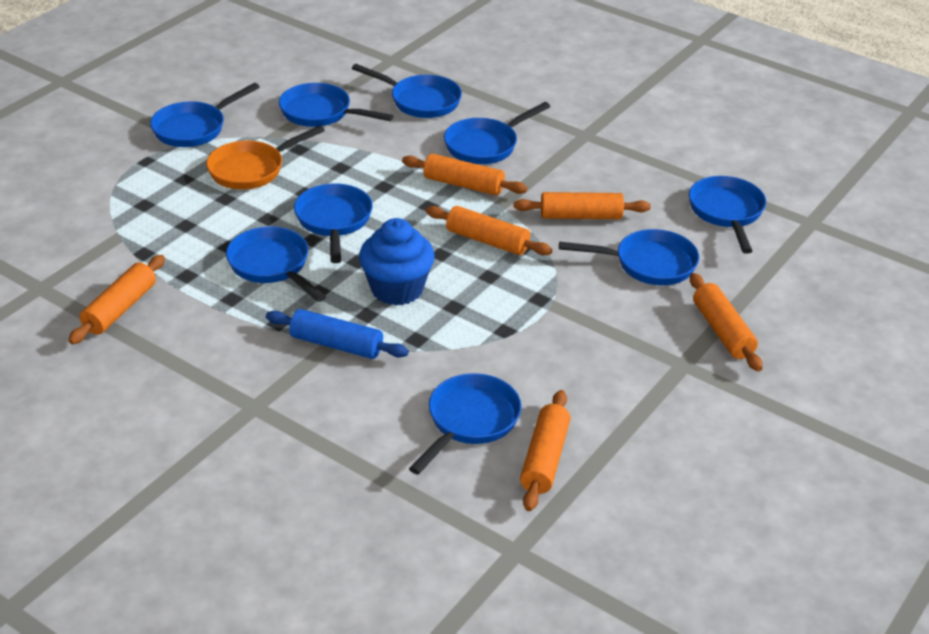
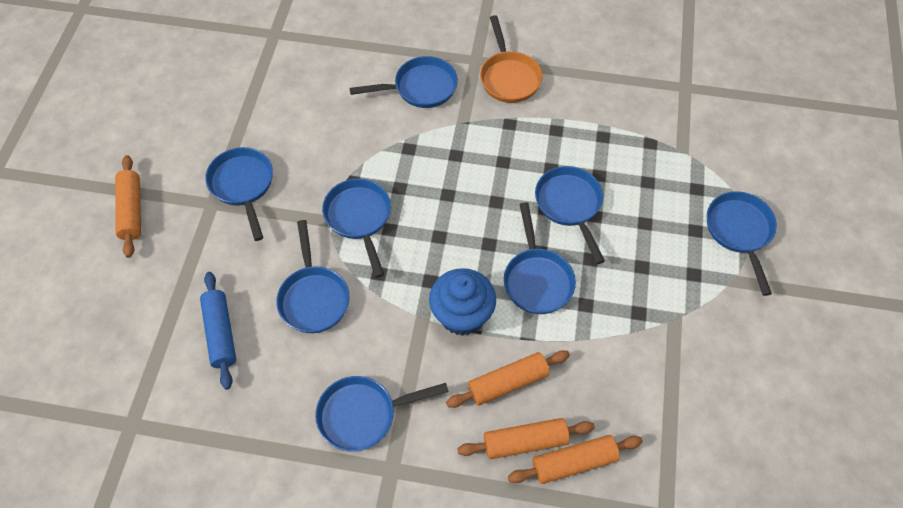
blue pan: 9 -> 8
orange rolling pin: 6 -> 4

